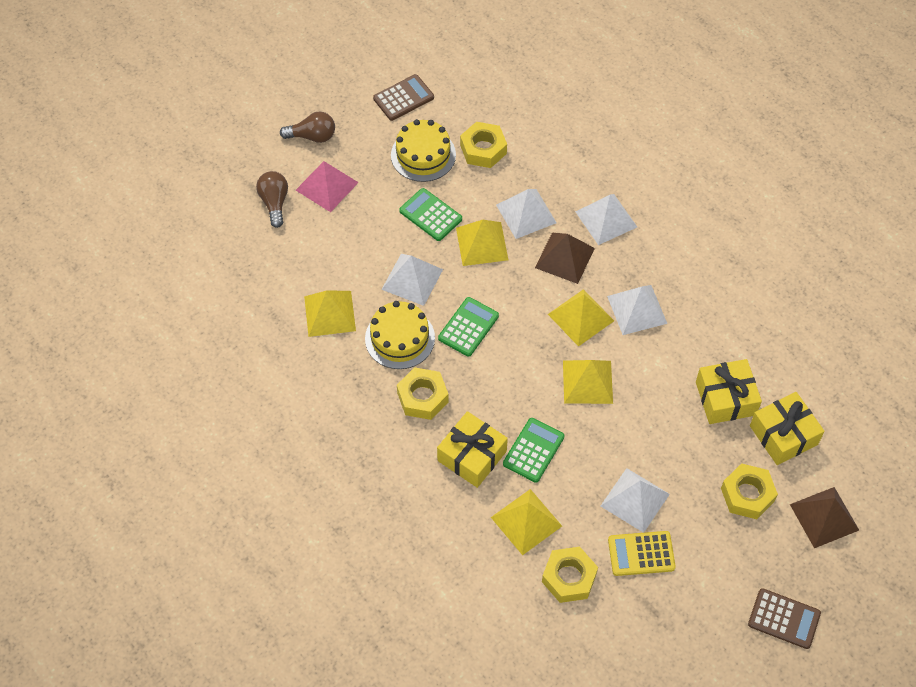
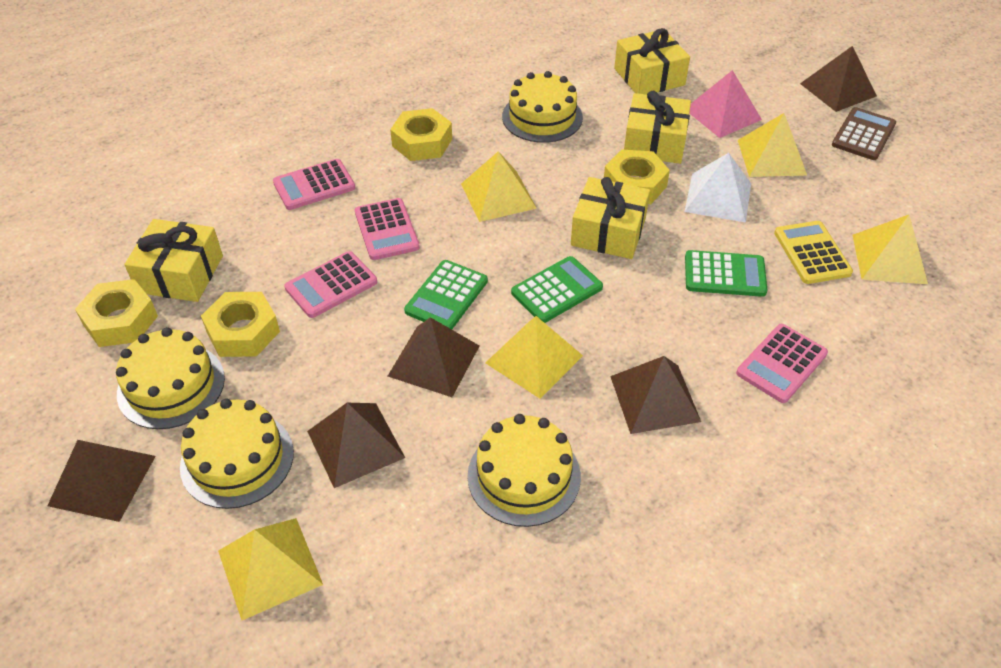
brown calculator: 2 -> 1
brown light bulb: 2 -> 0
brown pyramid: 2 -> 5
pink calculator: 0 -> 4
white pyramid: 5 -> 1
yellow cake: 2 -> 4
yellow gift: 3 -> 4

